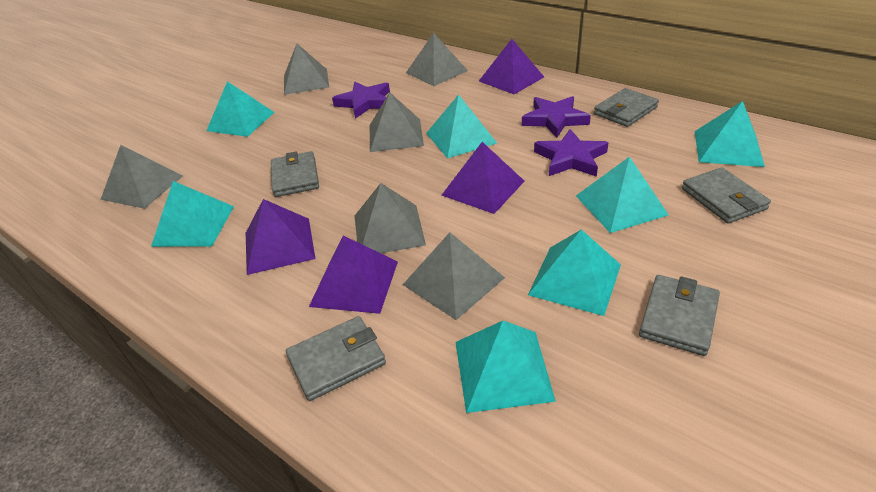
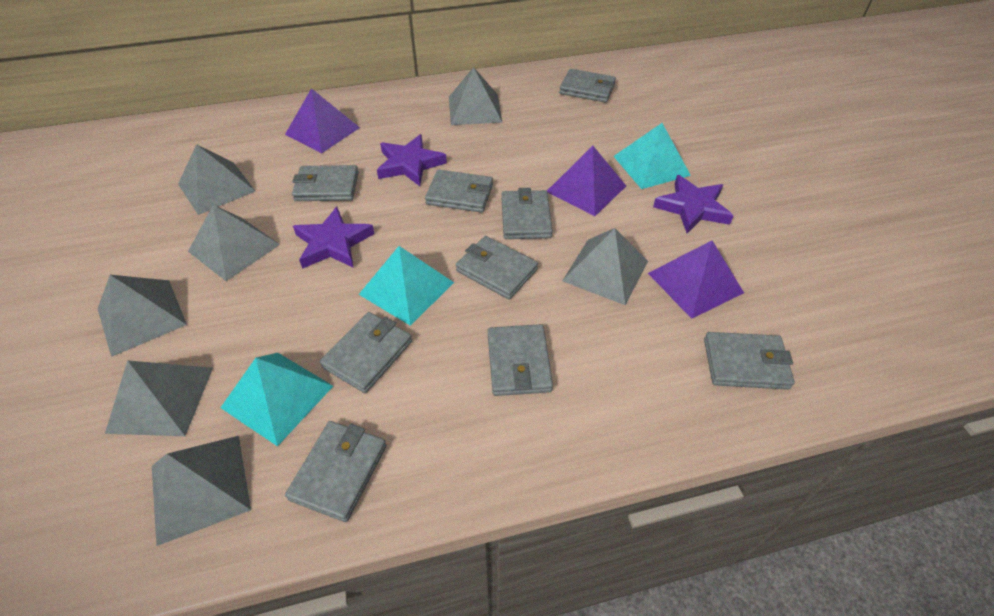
grey pyramid: 6 -> 7
grey wallet: 5 -> 9
purple pyramid: 4 -> 3
turquoise pyramid: 7 -> 3

